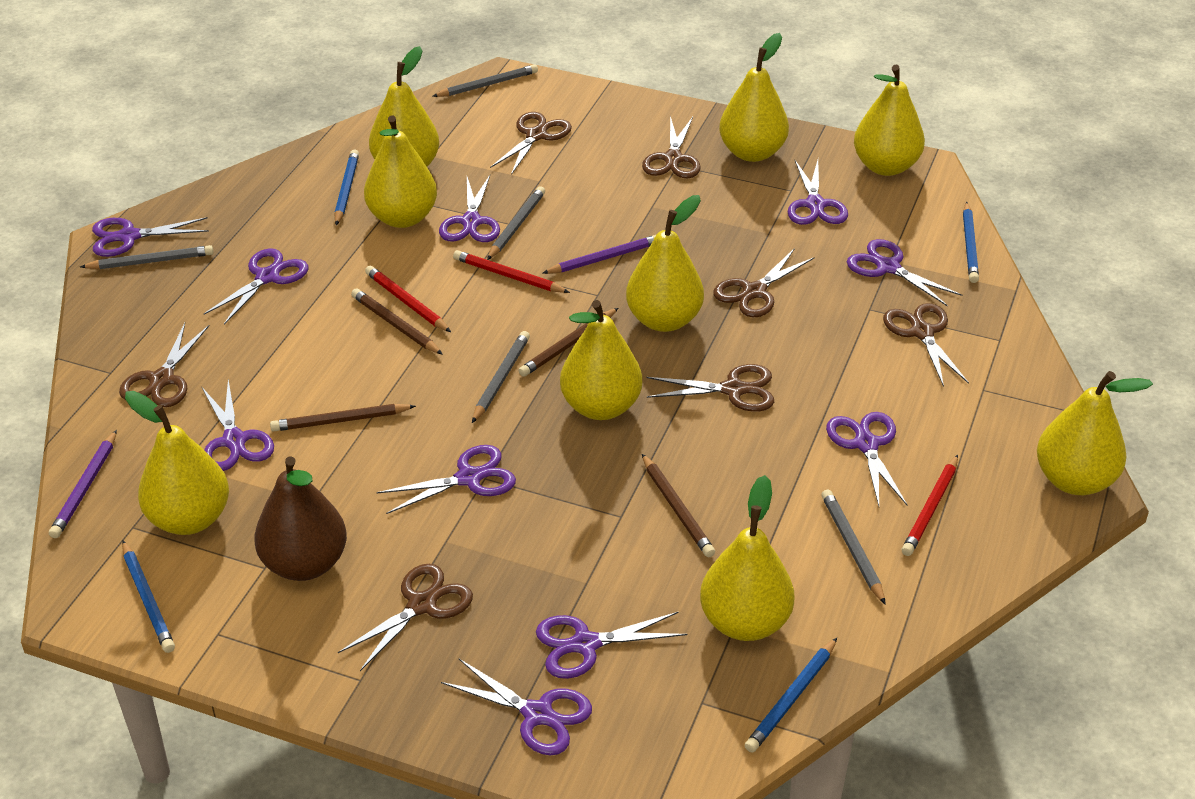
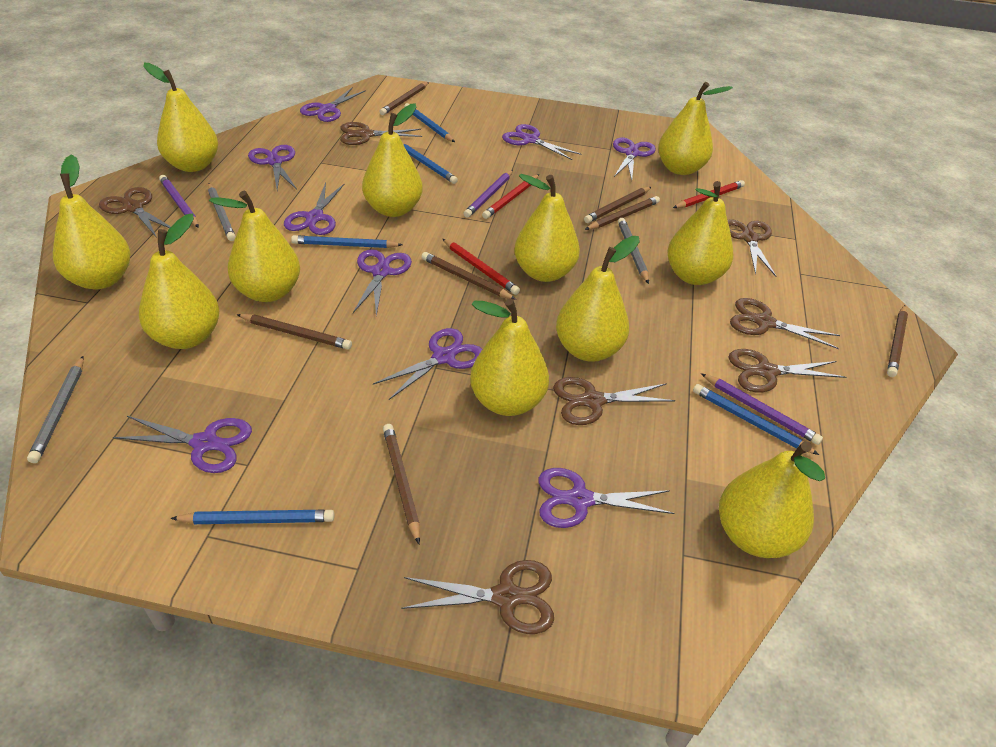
blue pencil: 4 -> 5
brown pear: 1 -> 0
brown pencil: 4 -> 7
grey pencil: 5 -> 3
purple pencil: 2 -> 3
purple scissors: 10 -> 9
yellow pear: 9 -> 11

